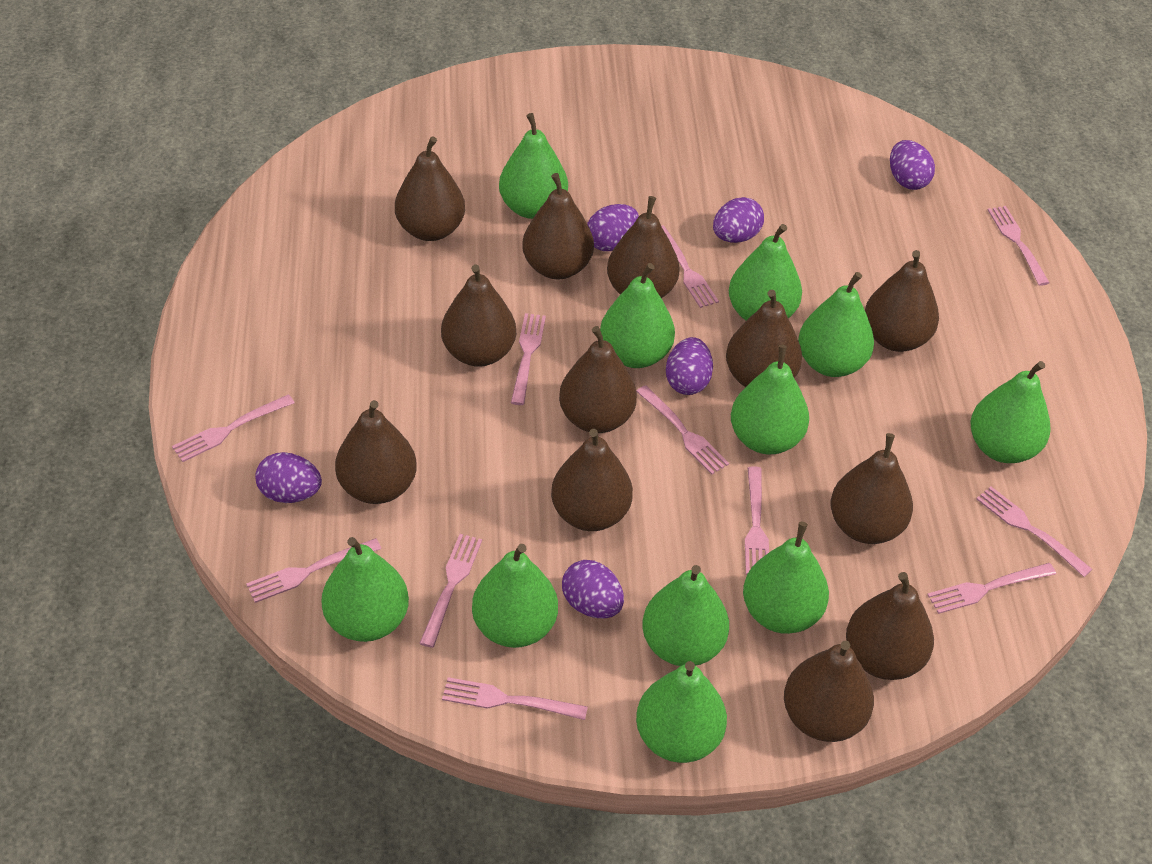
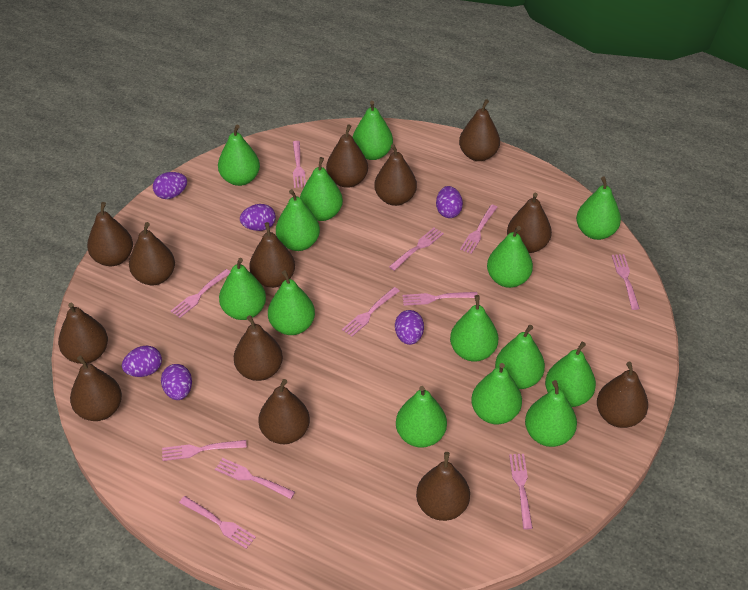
brown pear: 12 -> 13
green pear: 11 -> 14

